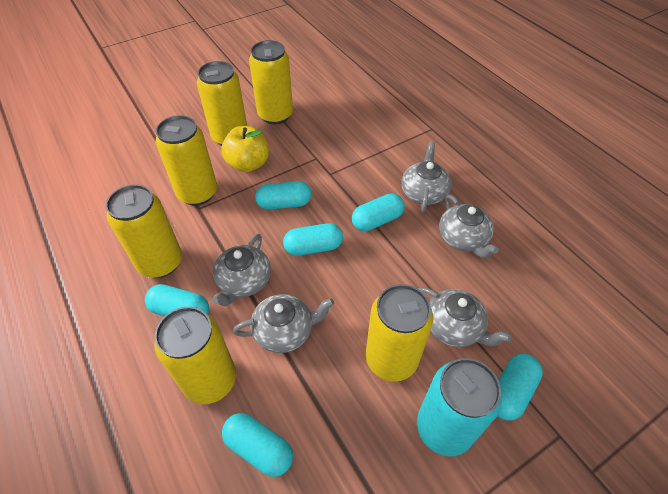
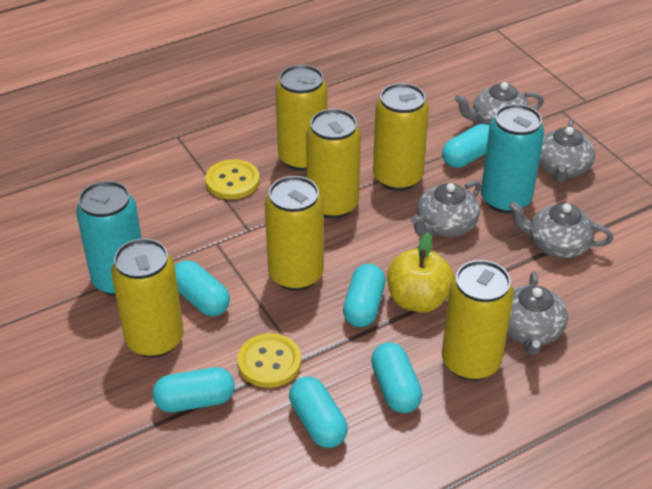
turquoise can: 1 -> 2
yellow button: 0 -> 2

